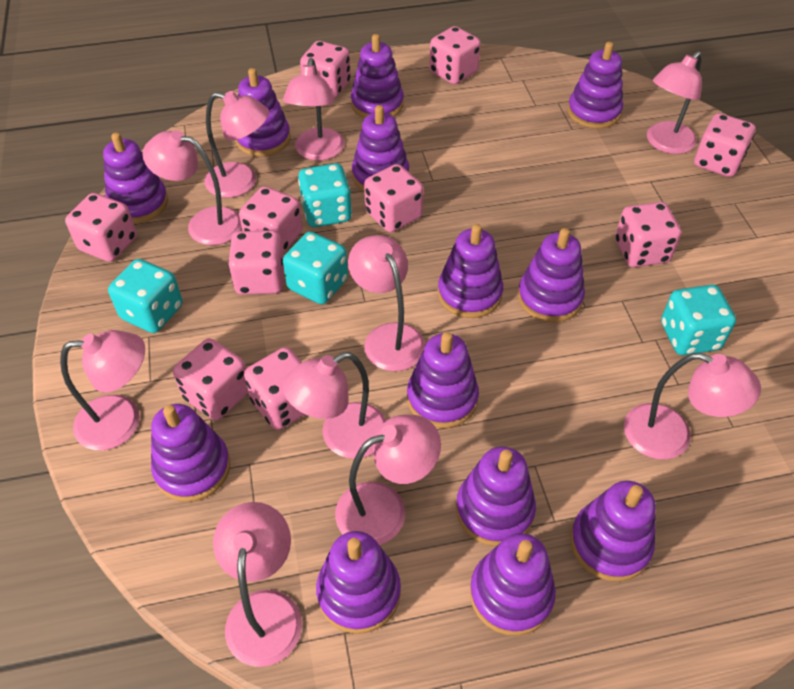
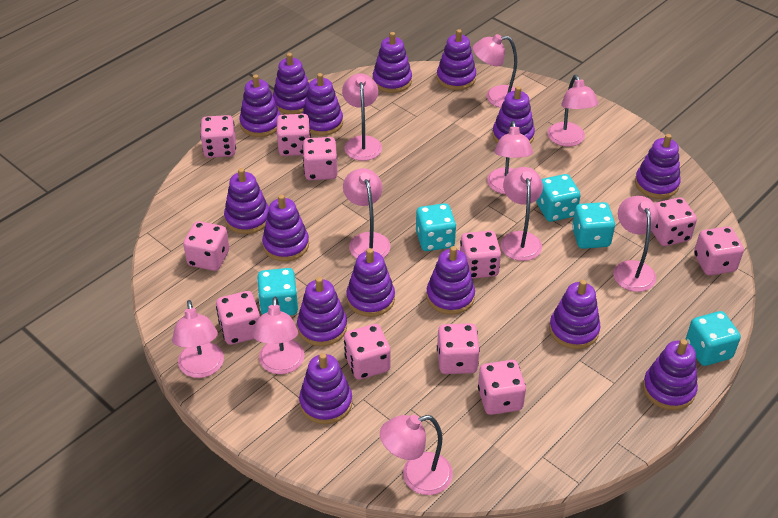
pink dice: 10 -> 11
purple stacking toy: 13 -> 15
turquoise dice: 4 -> 5

